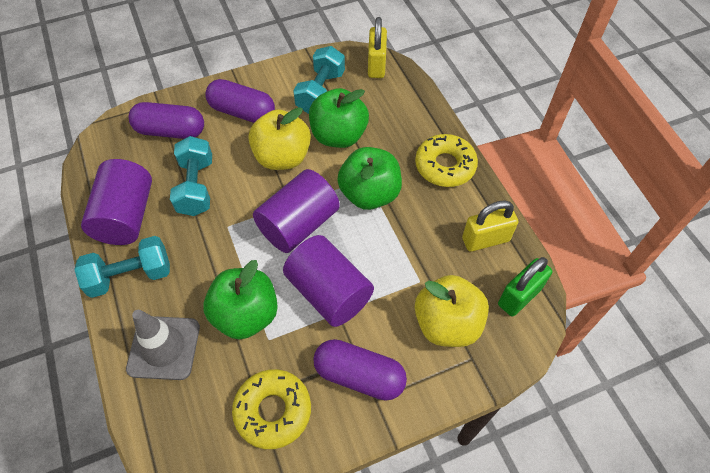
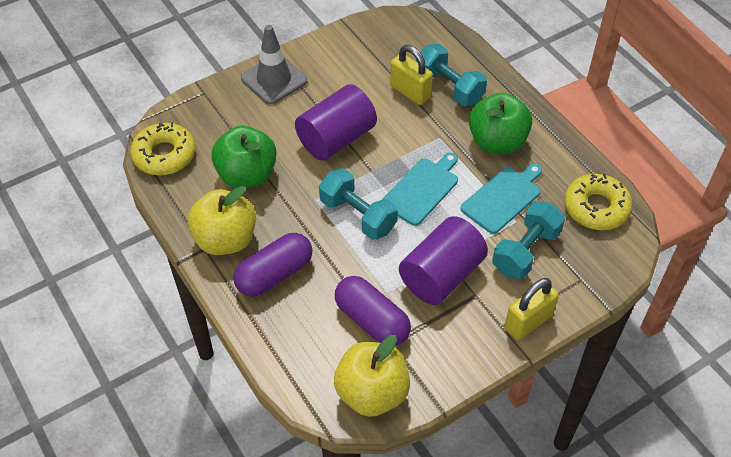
green apple: 3 -> 2
green padlock: 1 -> 0
purple capsule: 3 -> 2
purple cylinder: 3 -> 2
turquoise cutting board: 0 -> 2

